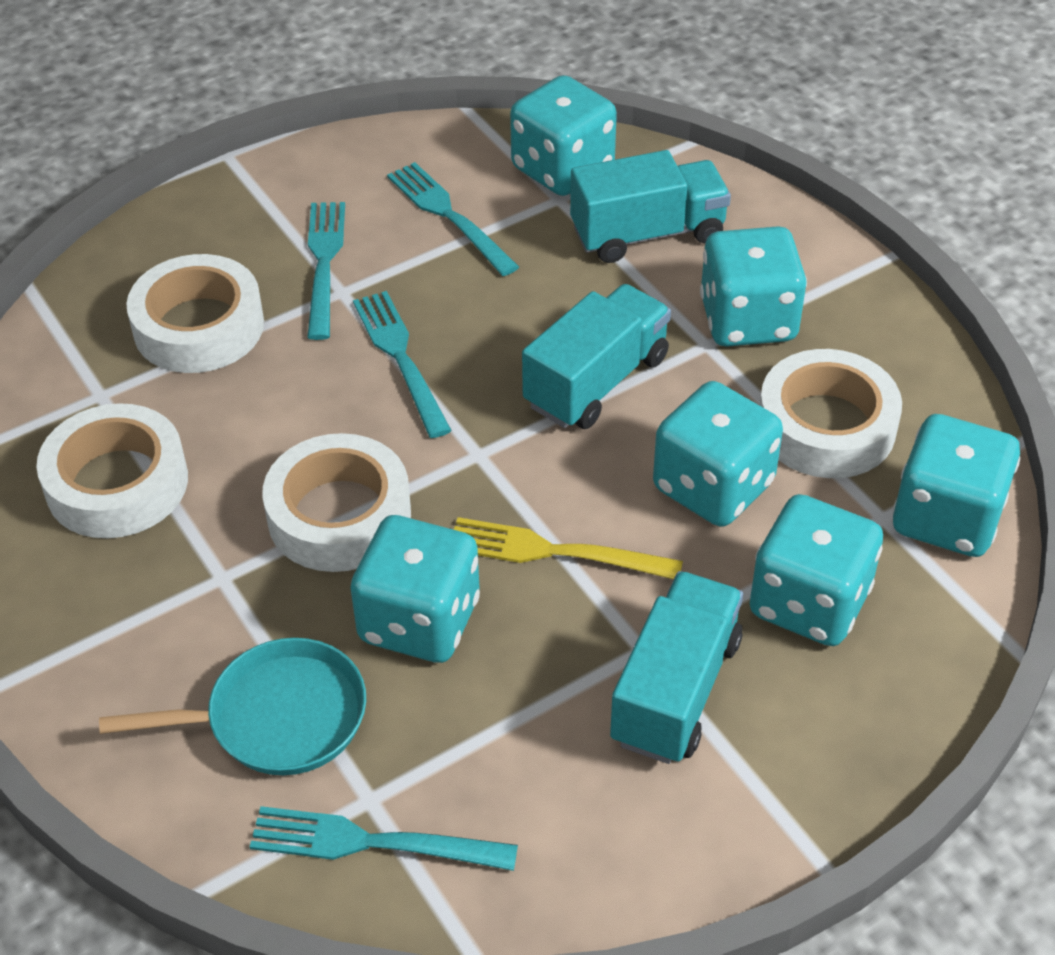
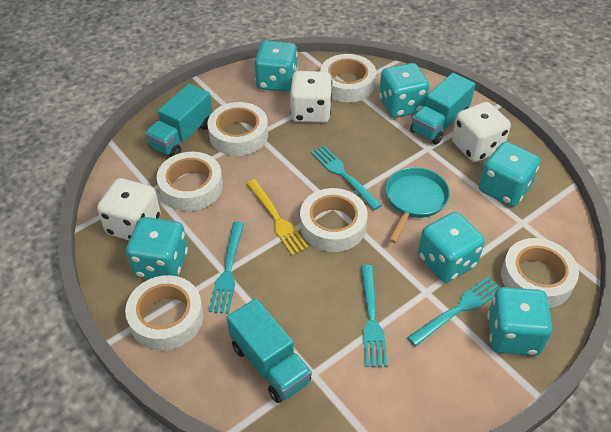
white dice: 0 -> 3
white tape: 4 -> 6

